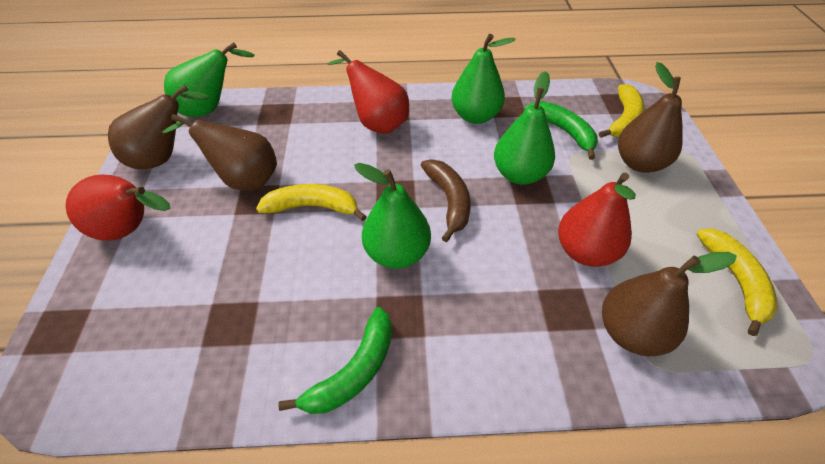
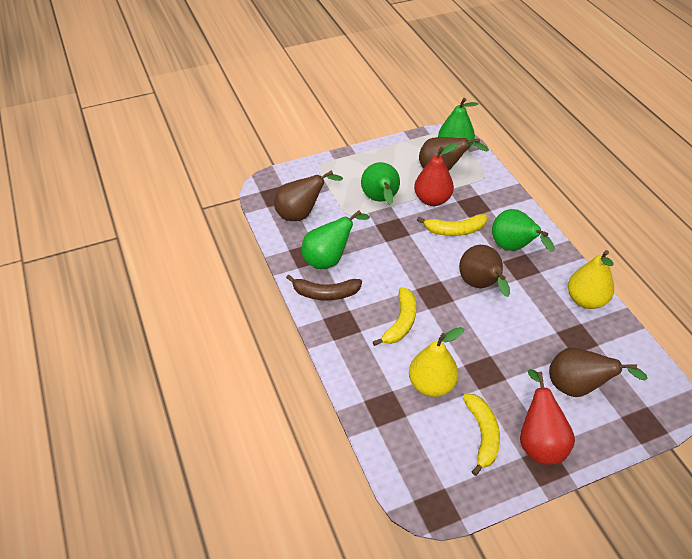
green banana: 2 -> 0
red pear: 3 -> 2
yellow pear: 0 -> 2

